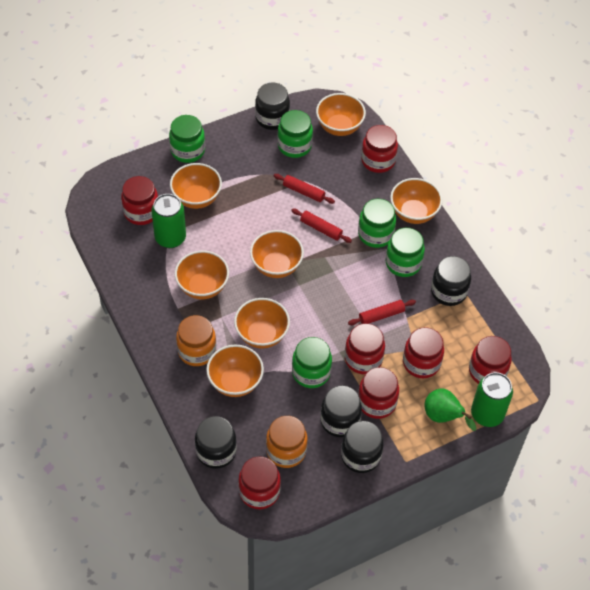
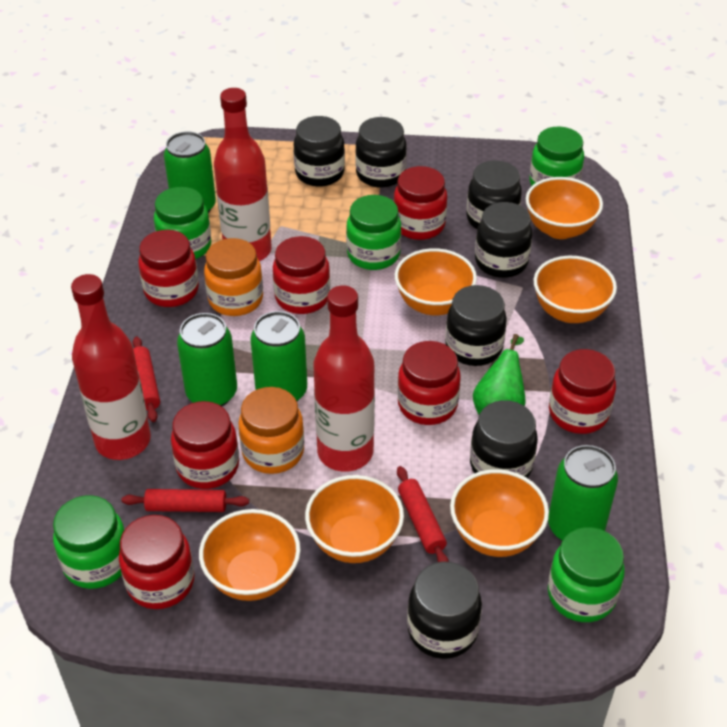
black jar: 5 -> 7
green can: 2 -> 4
orange bowl: 7 -> 6
red bottle: 0 -> 3

